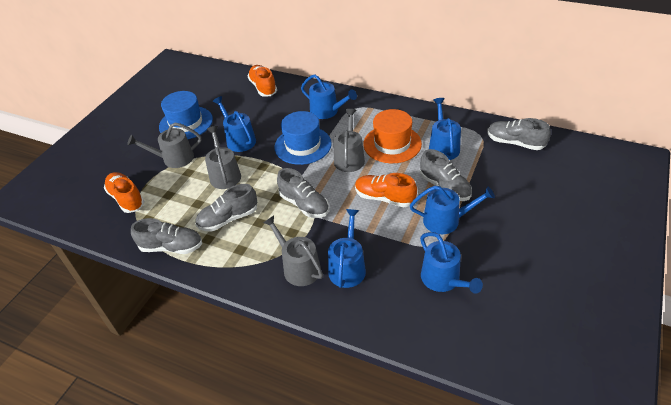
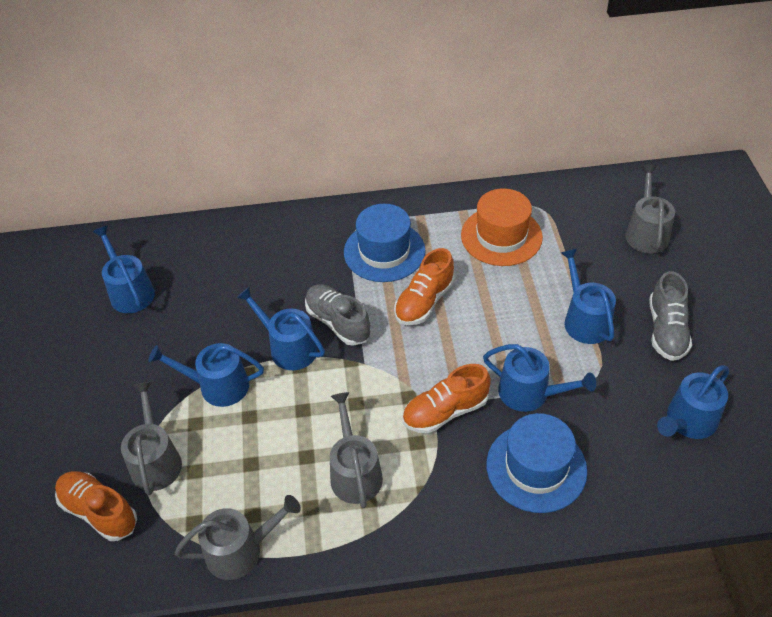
grey shoe: 5 -> 2

